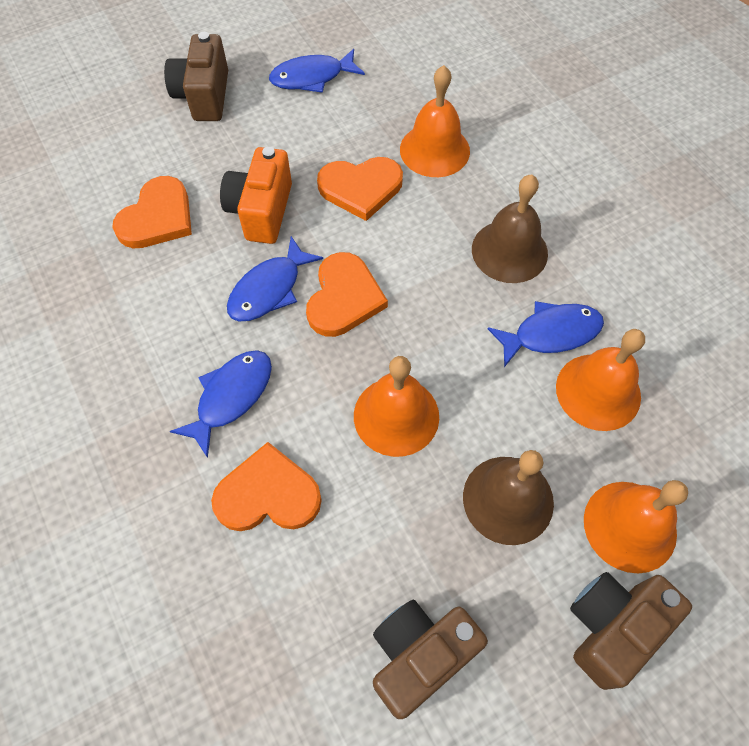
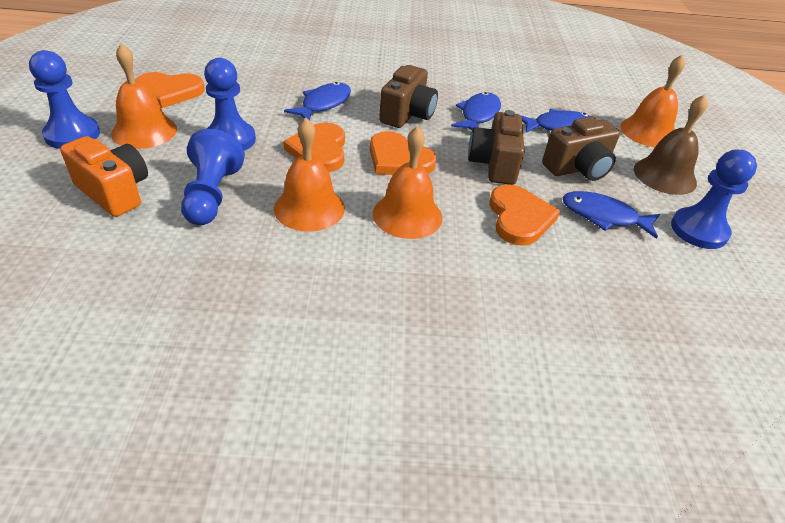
blue pawn: 0 -> 4
brown bell: 2 -> 1

